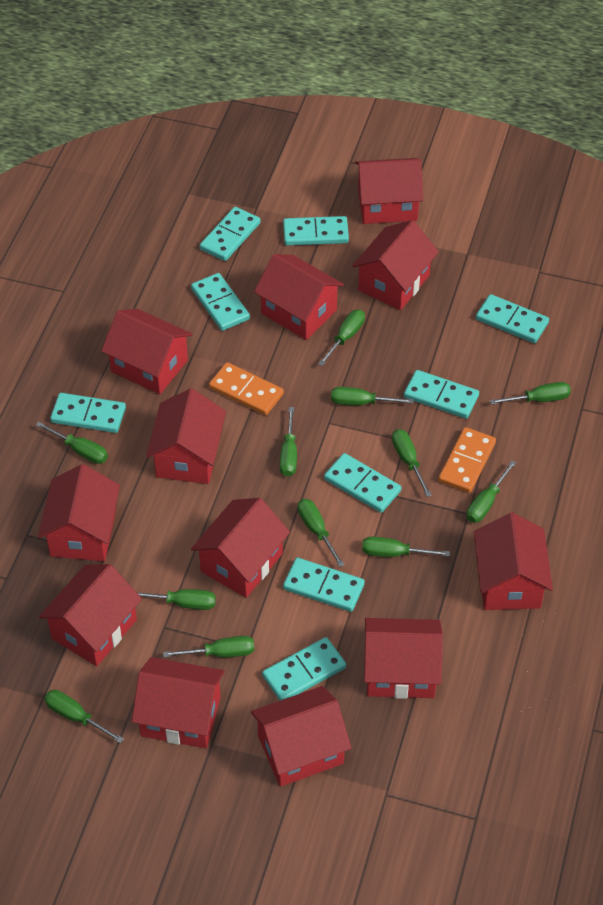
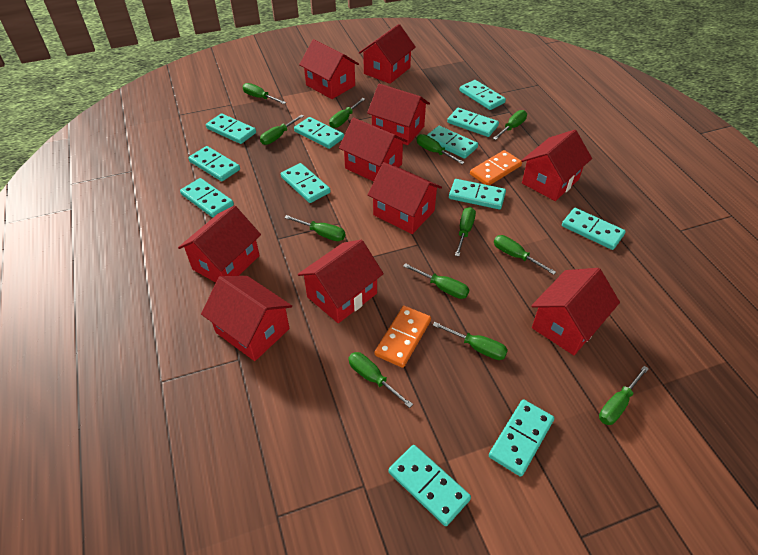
red house: 12 -> 10
turquoise domino: 9 -> 12

